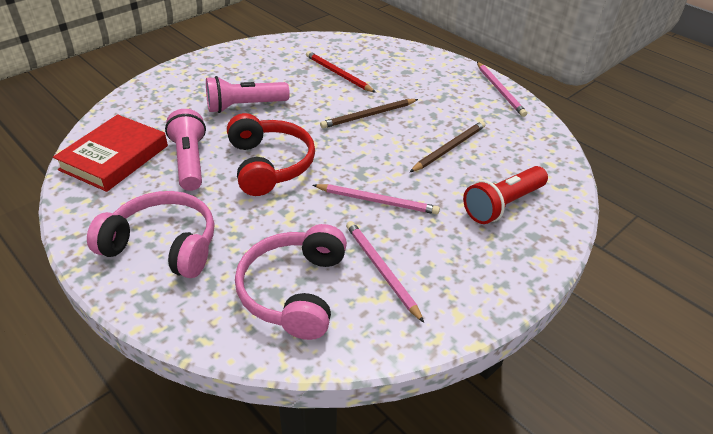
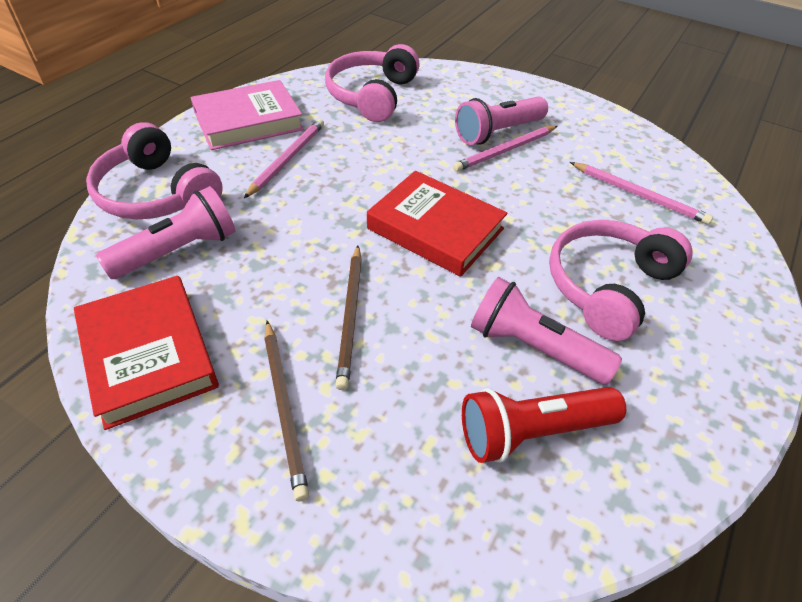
pink book: 0 -> 1
pink flashlight: 2 -> 3
pink headphones: 2 -> 3
red book: 1 -> 2
red headphones: 1 -> 0
red pencil: 1 -> 0

